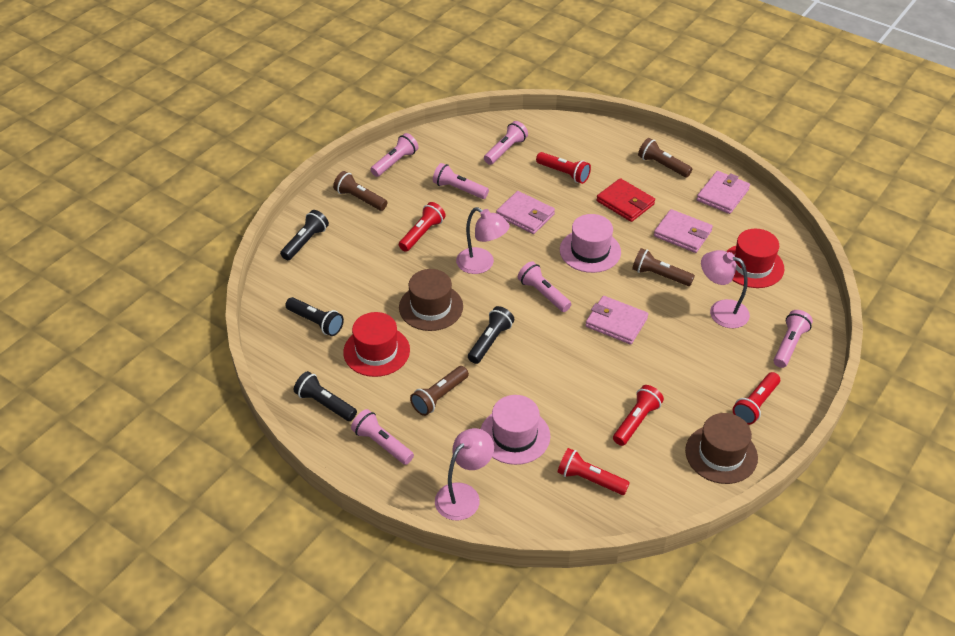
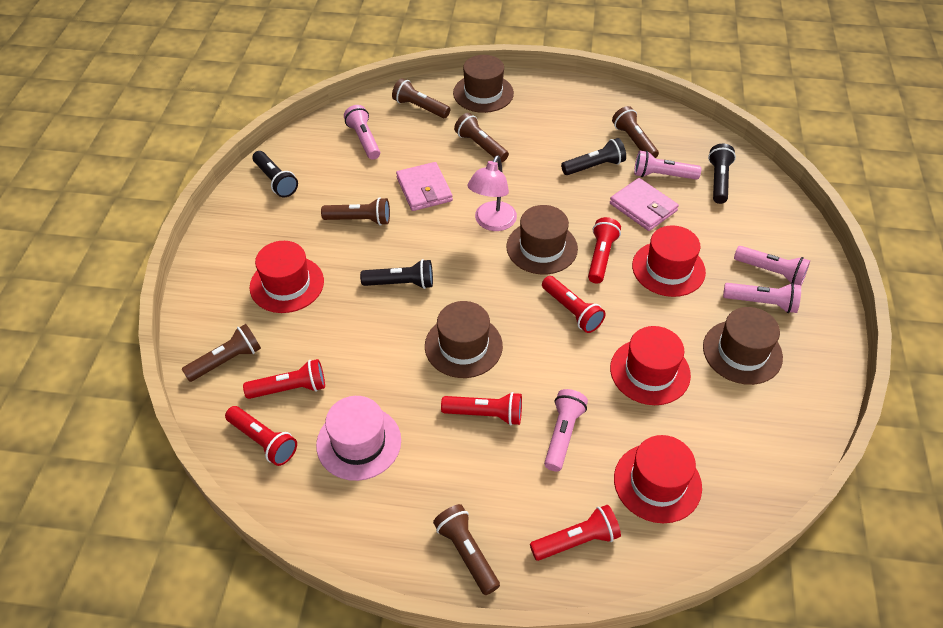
brown flashlight: 4 -> 6
brown hat: 2 -> 4
pink flashlight: 6 -> 5
pink hat: 2 -> 1
pink lamp: 3 -> 1
pink wallet: 4 -> 2
red flashlight: 5 -> 6
red hat: 2 -> 4
red wallet: 1 -> 0

